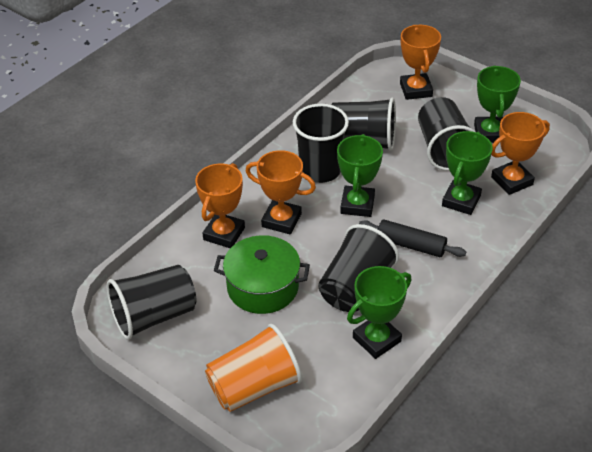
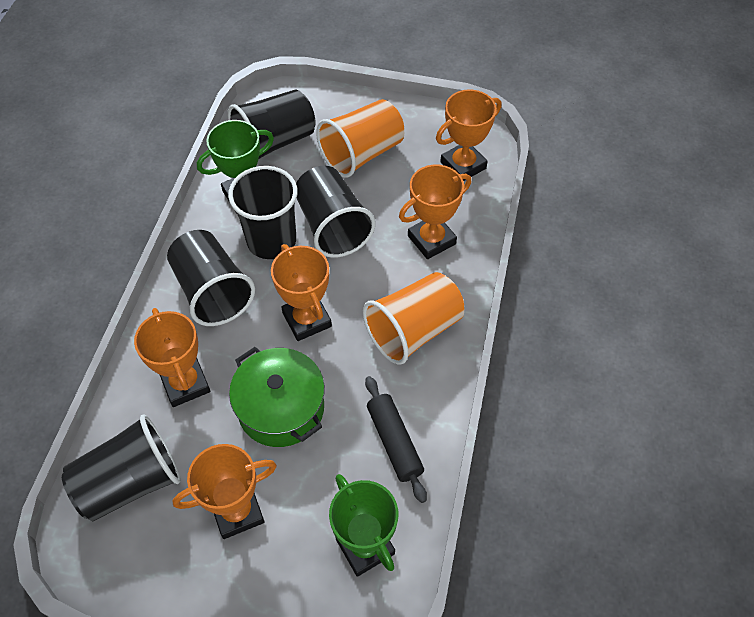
green trophy: 4 -> 2
orange cup: 1 -> 2
orange trophy: 4 -> 5

